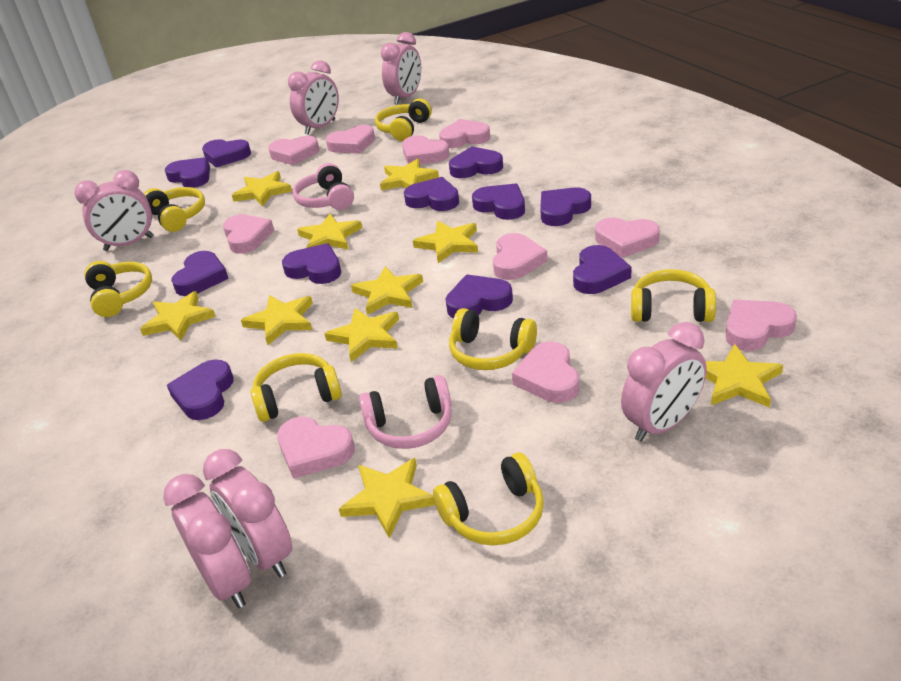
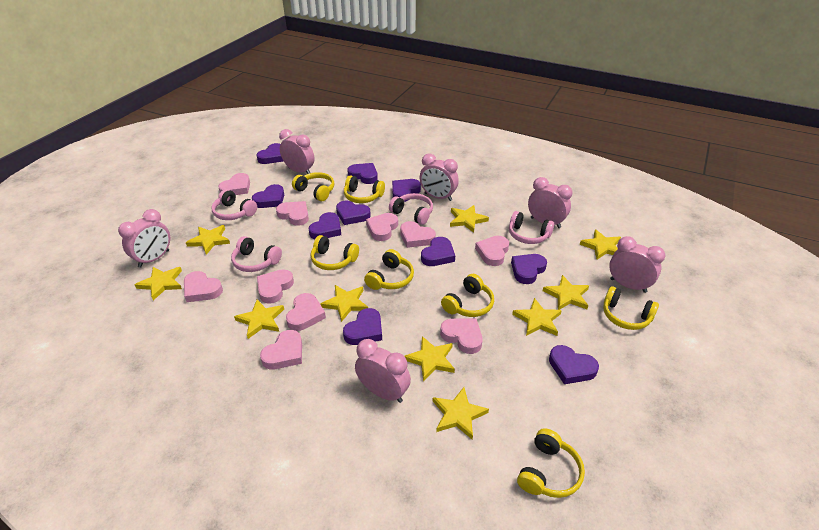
pink headphones: 2 -> 4
purple heart: 11 -> 10

